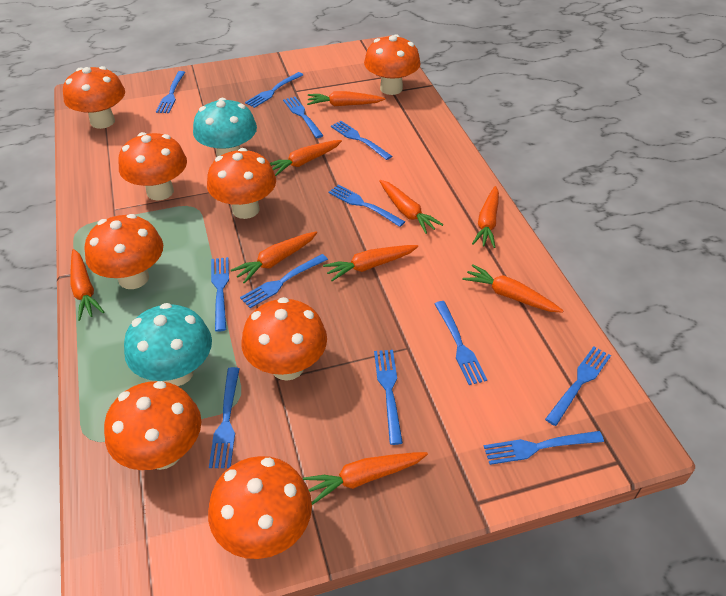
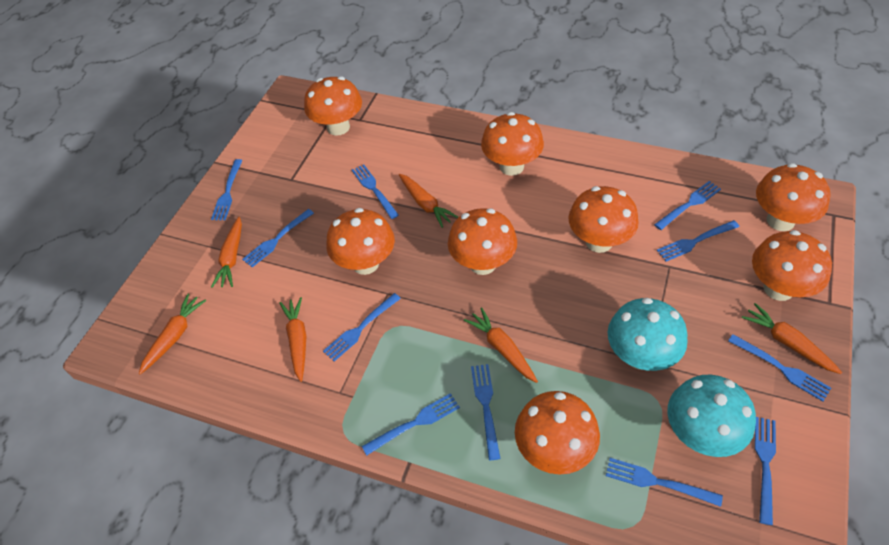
blue fork: 12 -> 11
orange carrot: 9 -> 6

